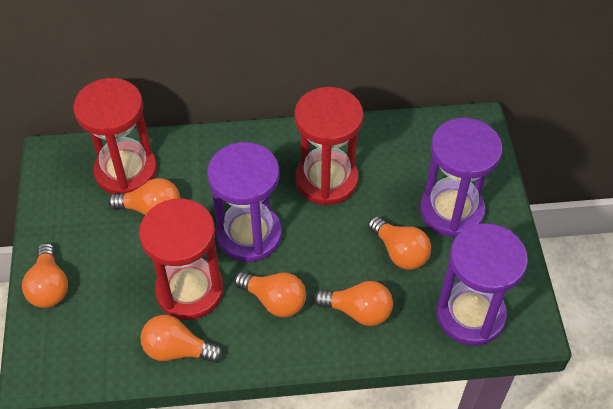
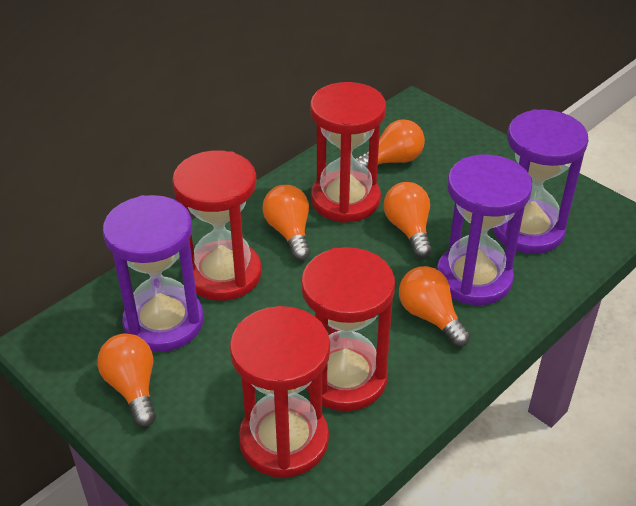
orange light bulb: 6 -> 5
red hourglass: 3 -> 4

